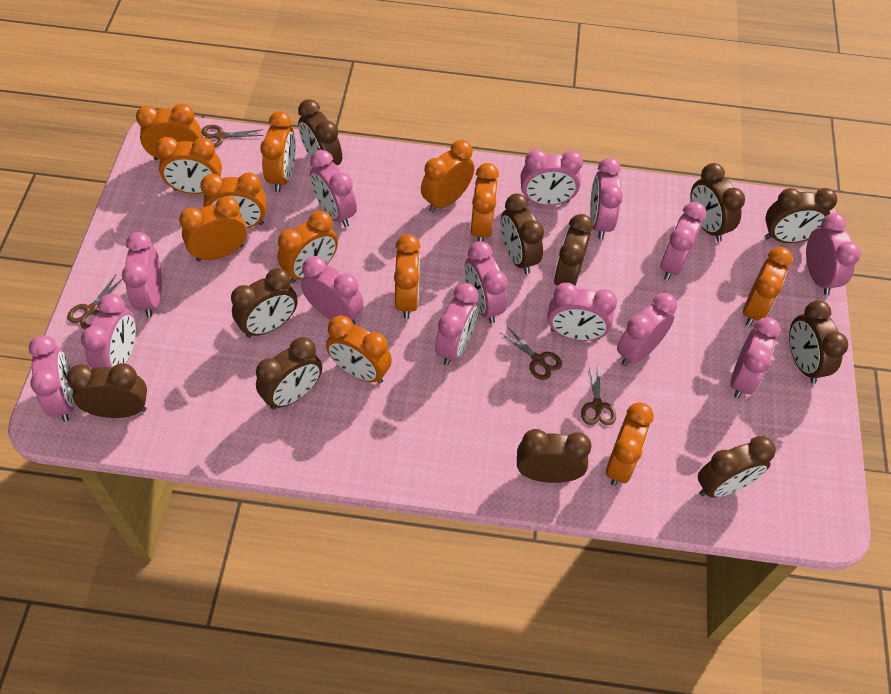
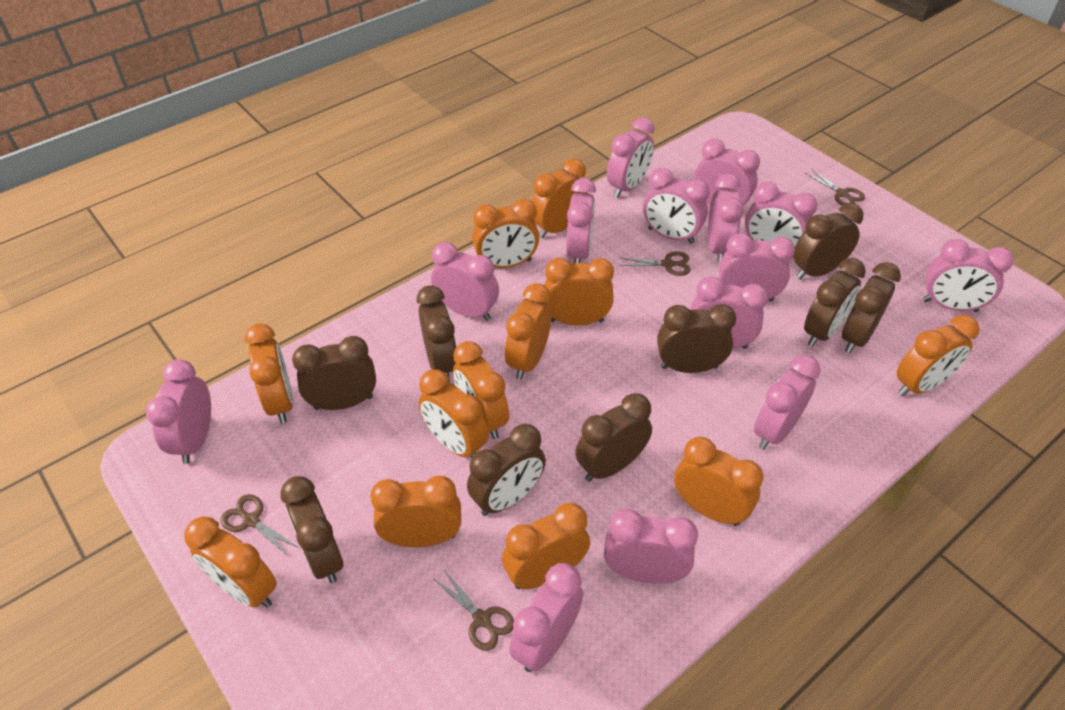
brown clock: 11 -> 9

